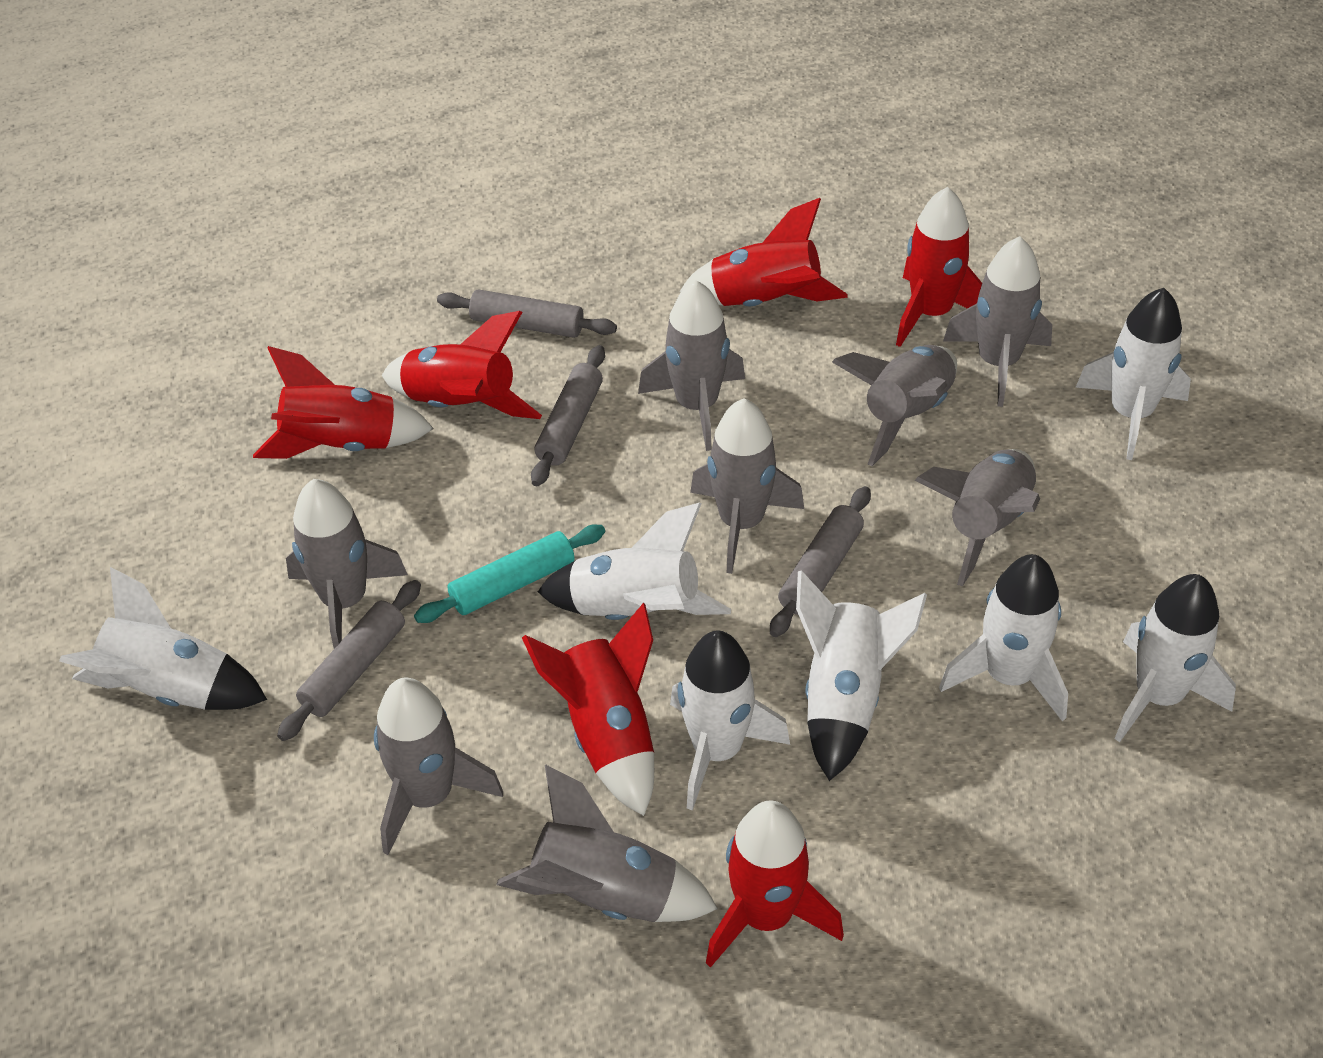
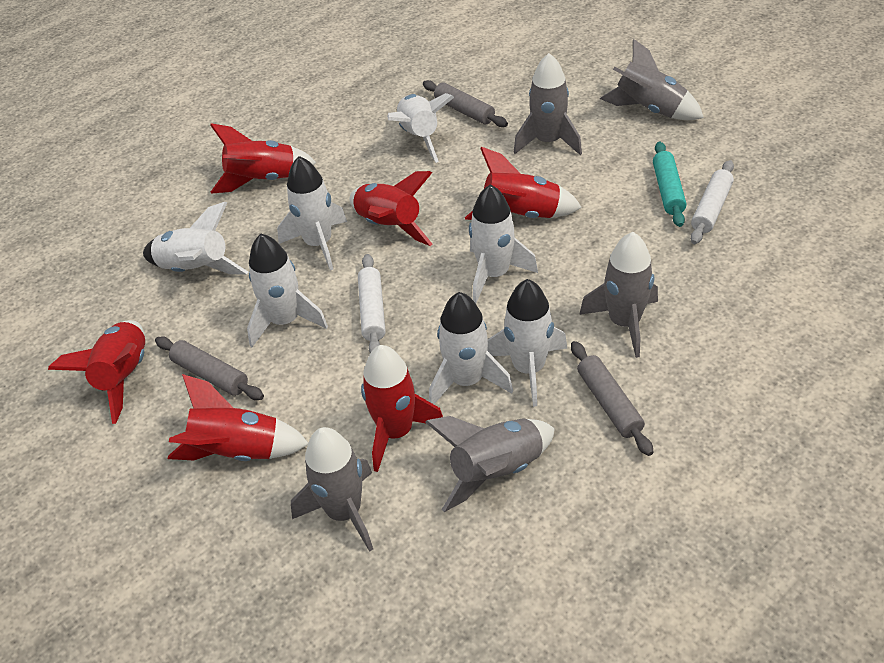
grey rocket: 8 -> 5
grey rolling pin: 4 -> 3
white rolling pin: 0 -> 2

